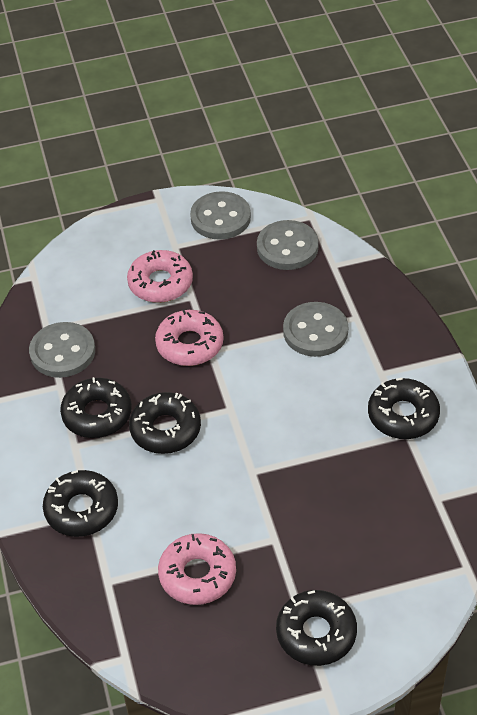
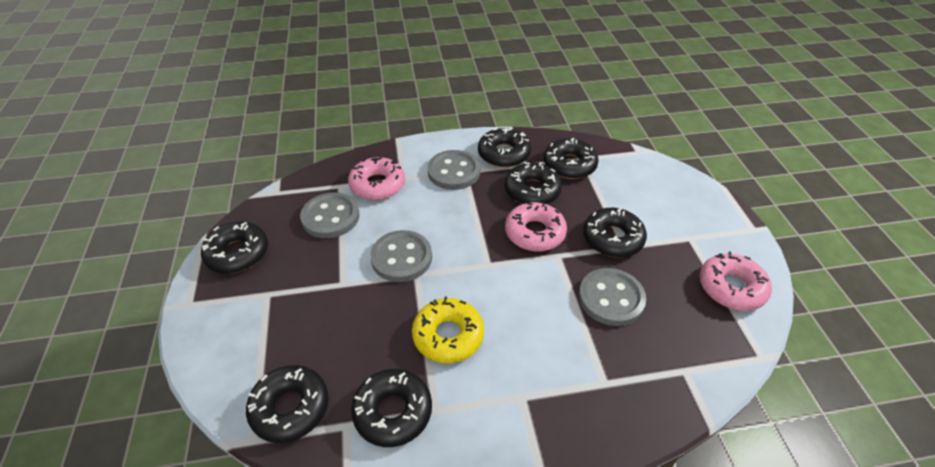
black donut: 5 -> 7
yellow donut: 0 -> 1

